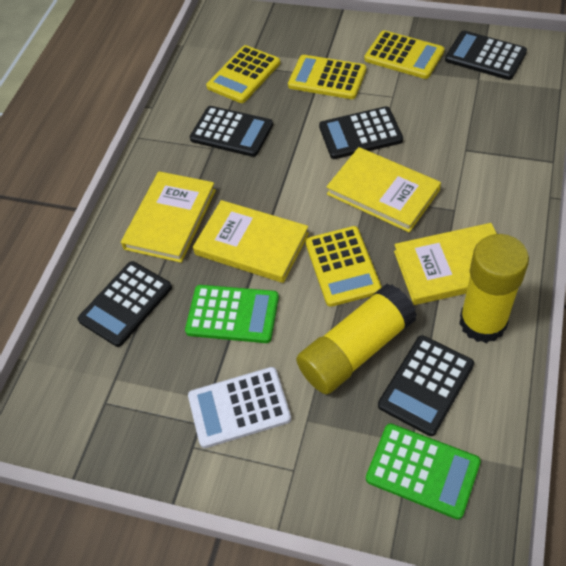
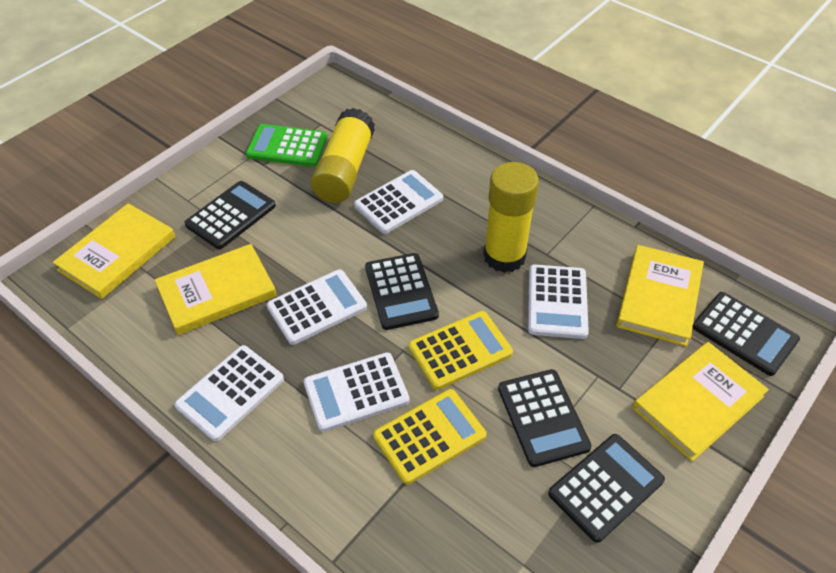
green calculator: 2 -> 1
white calculator: 1 -> 5
yellow calculator: 4 -> 2

